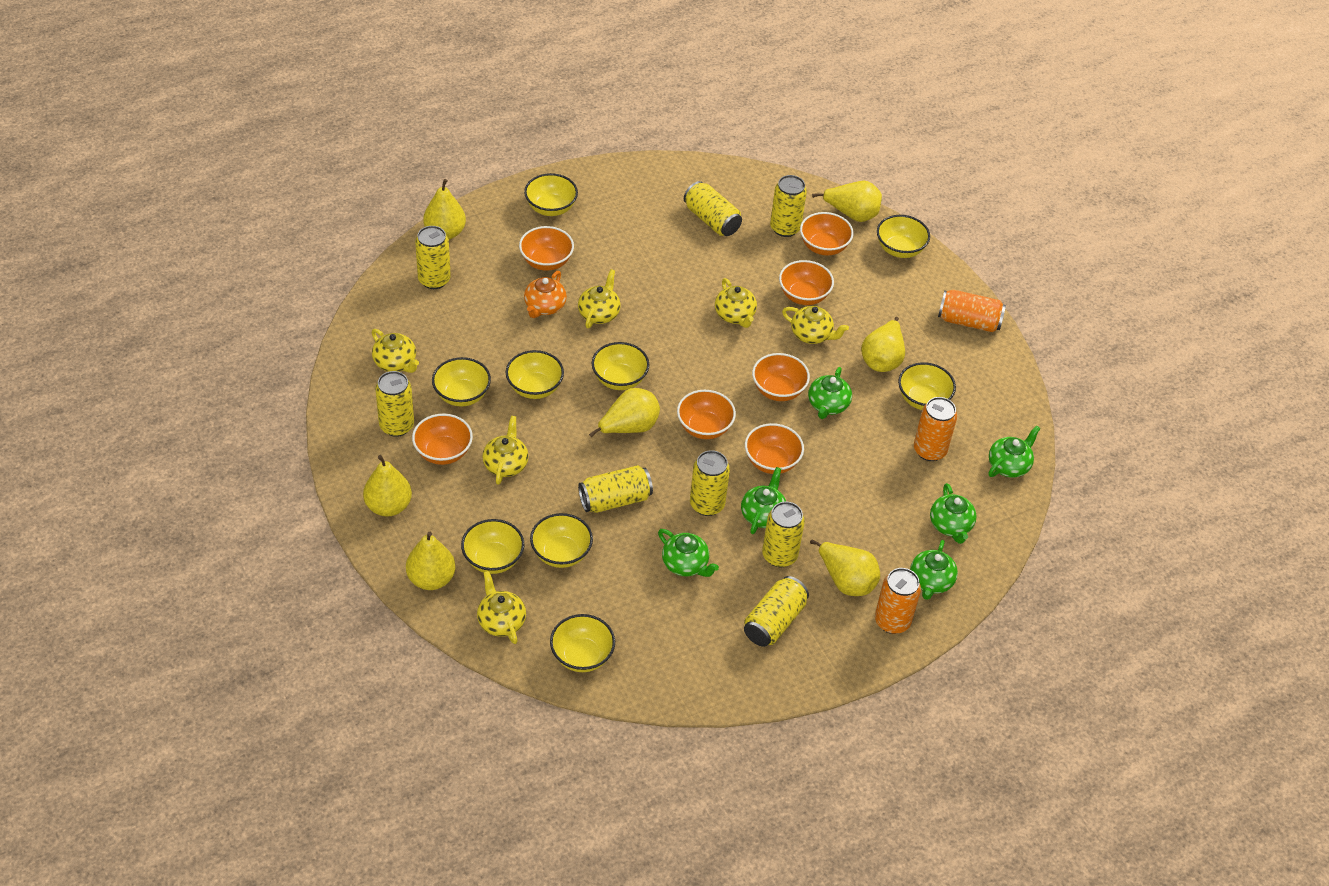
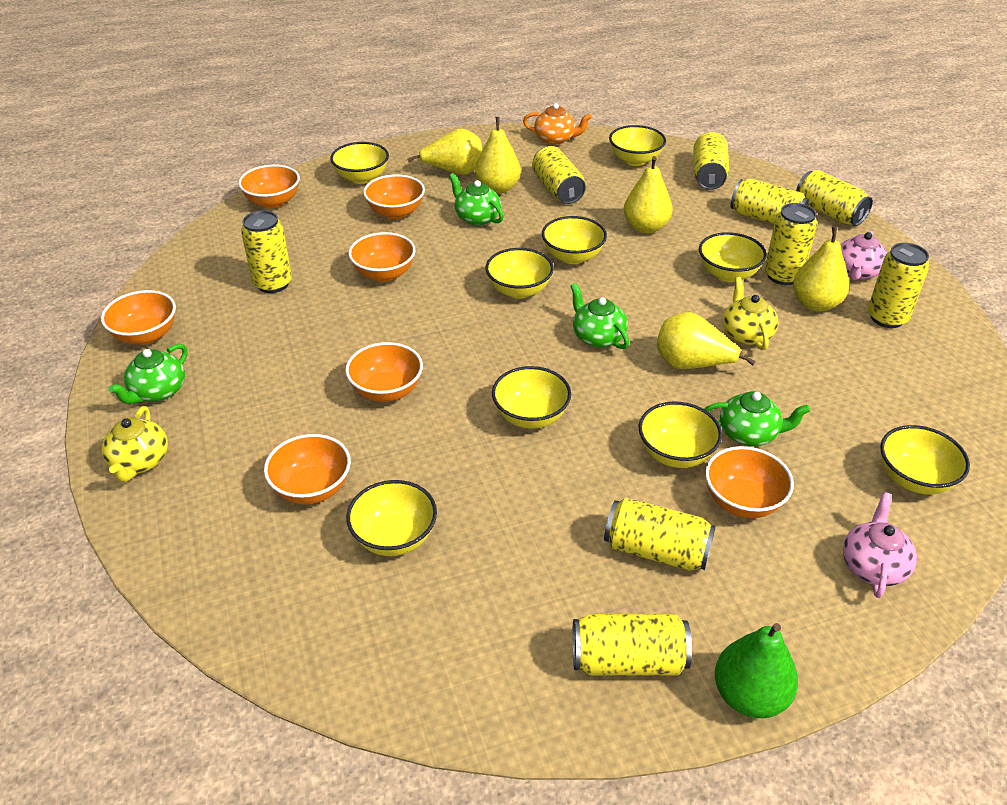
green pear: 0 -> 1
green teapot: 6 -> 4
orange can: 3 -> 0
pink teapot: 0 -> 2
yellow can: 8 -> 9
yellow pear: 7 -> 5
yellow teapot: 6 -> 2

